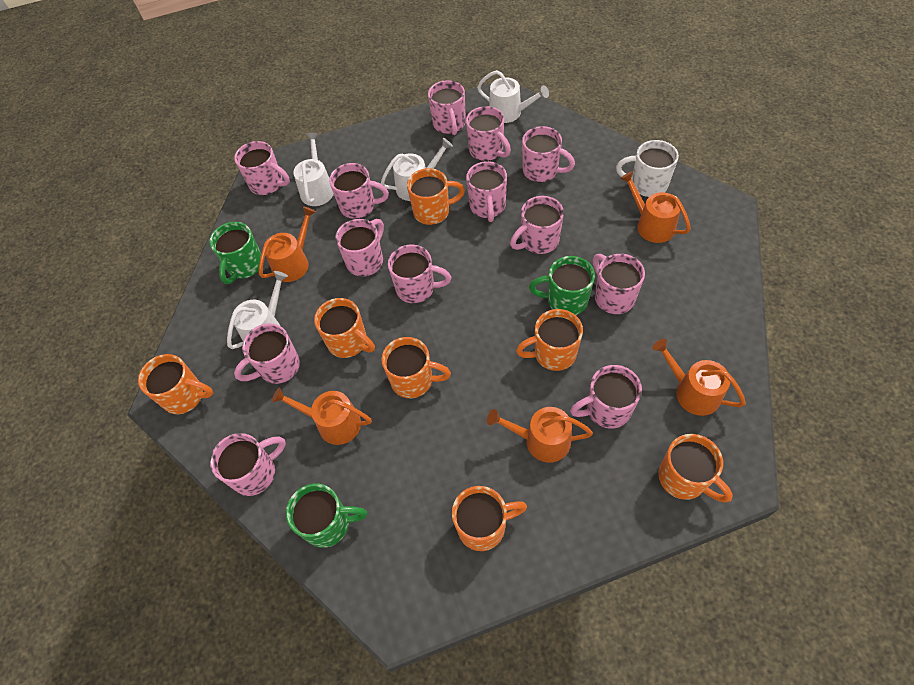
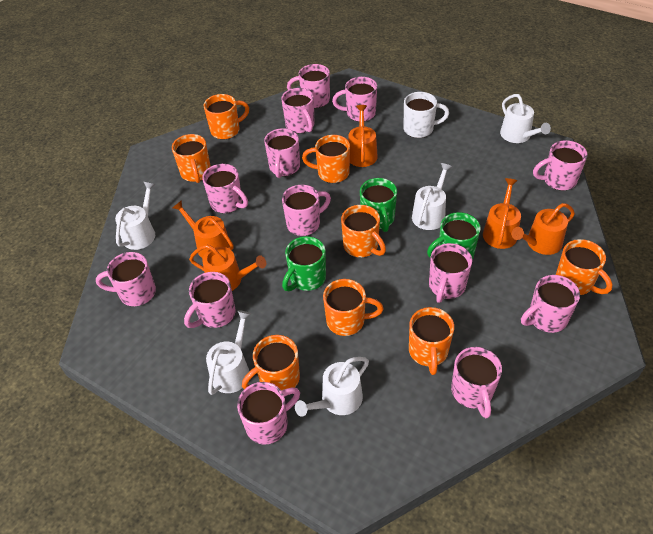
orange mug: 7 -> 8
white watering can: 4 -> 5

